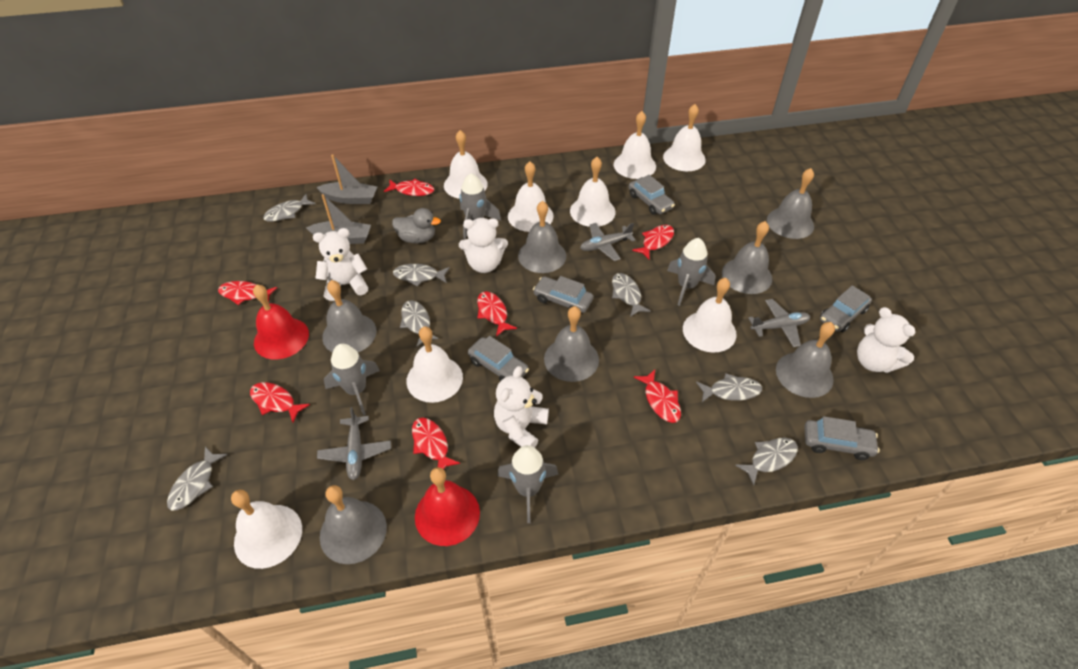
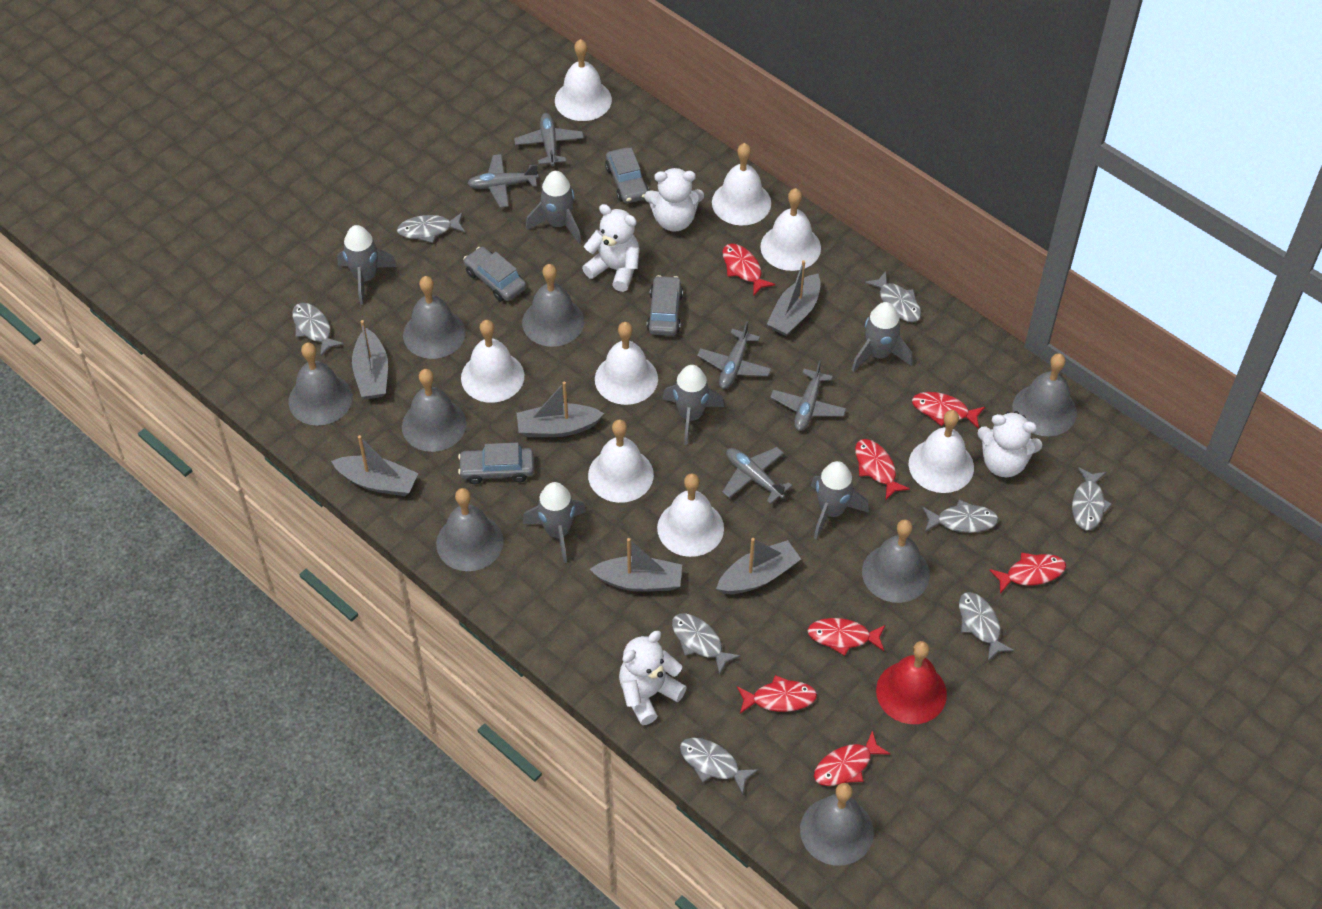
grey bell: 7 -> 8
grey boat: 2 -> 6
grey car: 5 -> 4
grey duck: 1 -> 0
grey fish: 7 -> 8
grey plane: 3 -> 5
grey rocket: 4 -> 6
red bell: 2 -> 1

